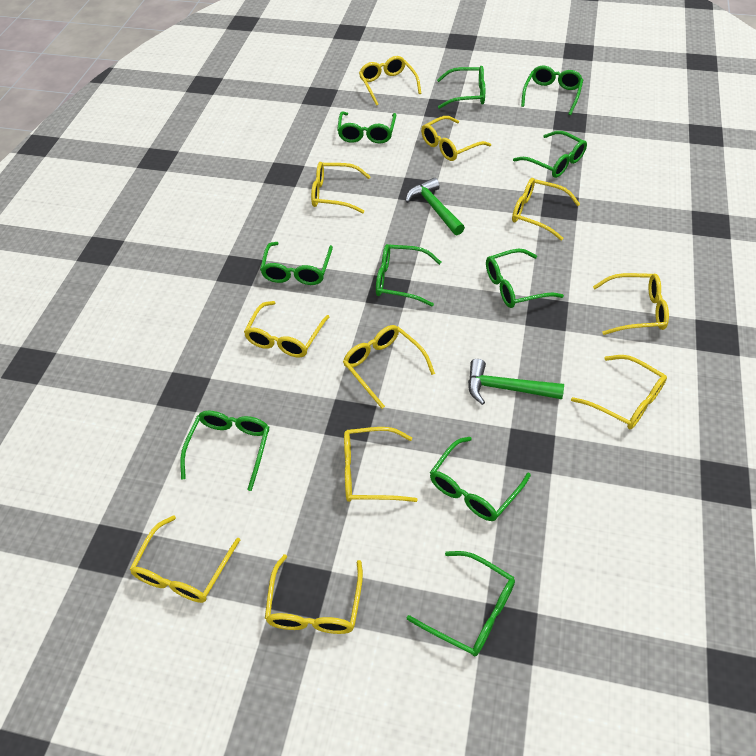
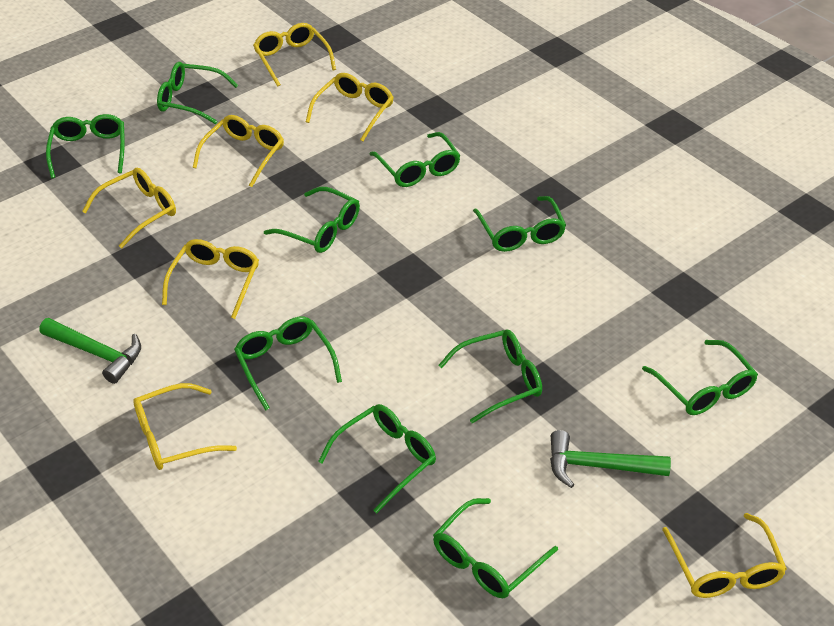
yellow glasses: 11 -> 7

